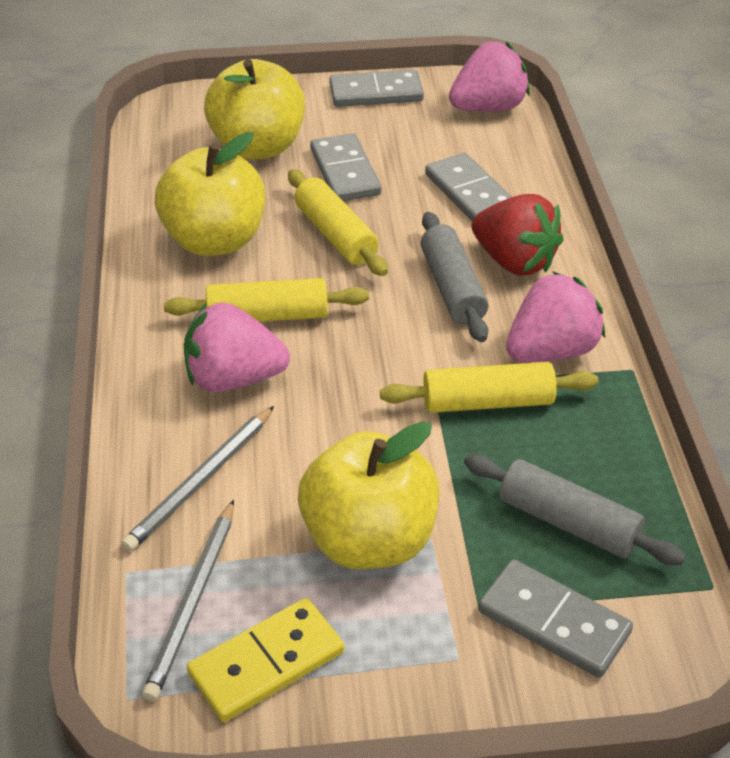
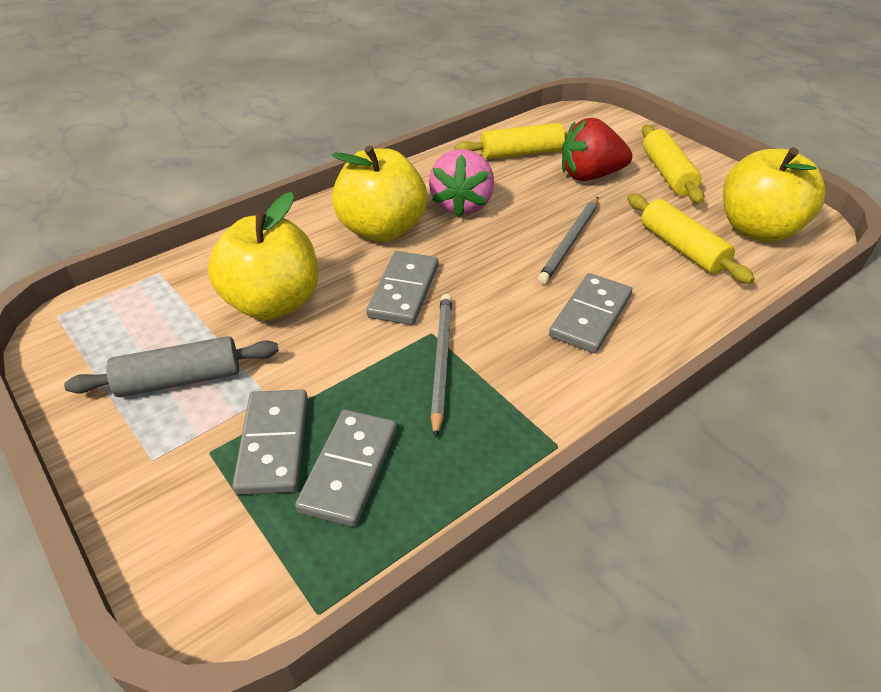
grey rolling pin: 2 -> 1
pink strawberry: 3 -> 1
yellow domino: 1 -> 0

